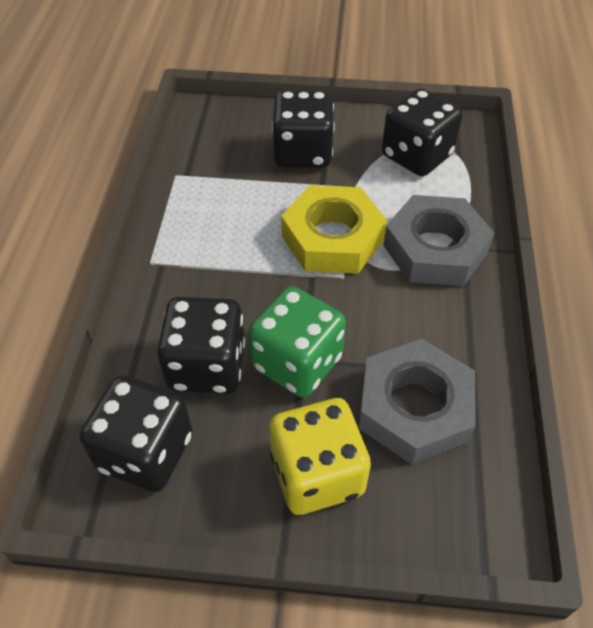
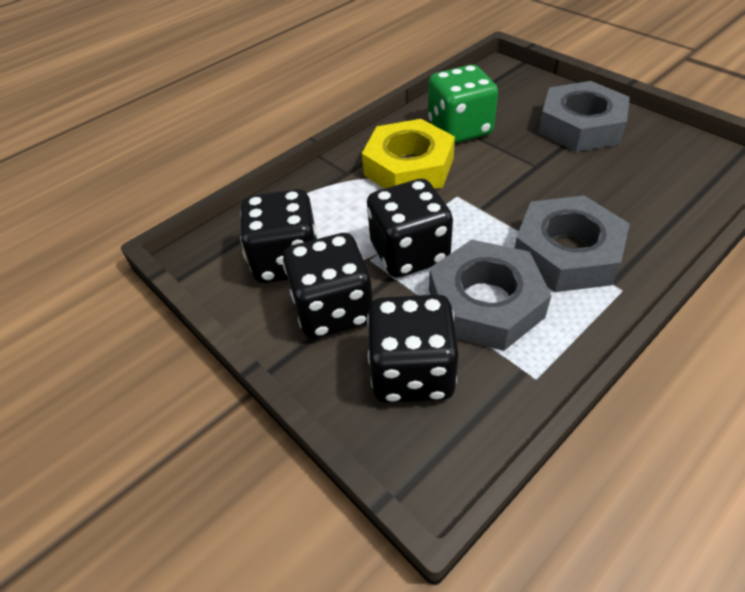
grey nut: 2 -> 3
yellow dice: 1 -> 0

